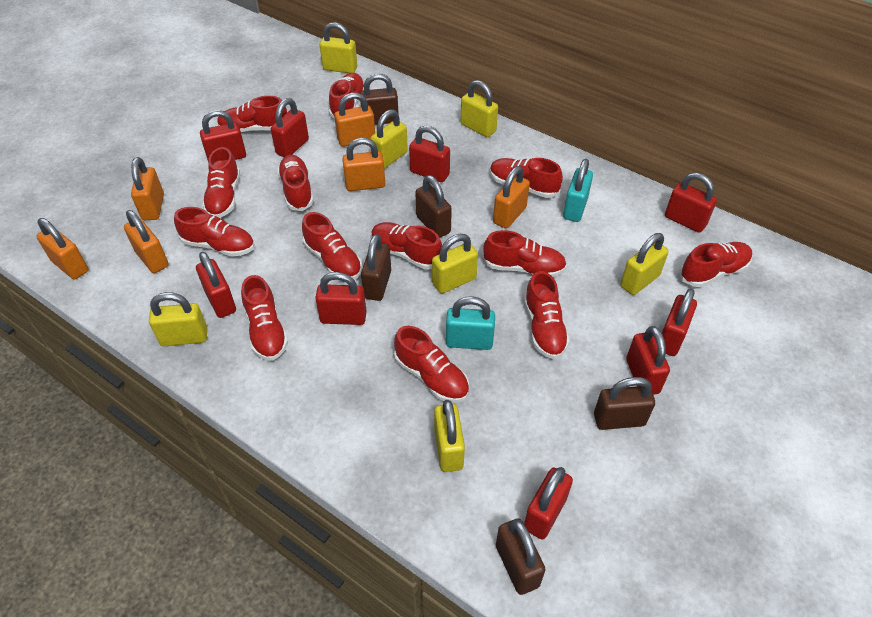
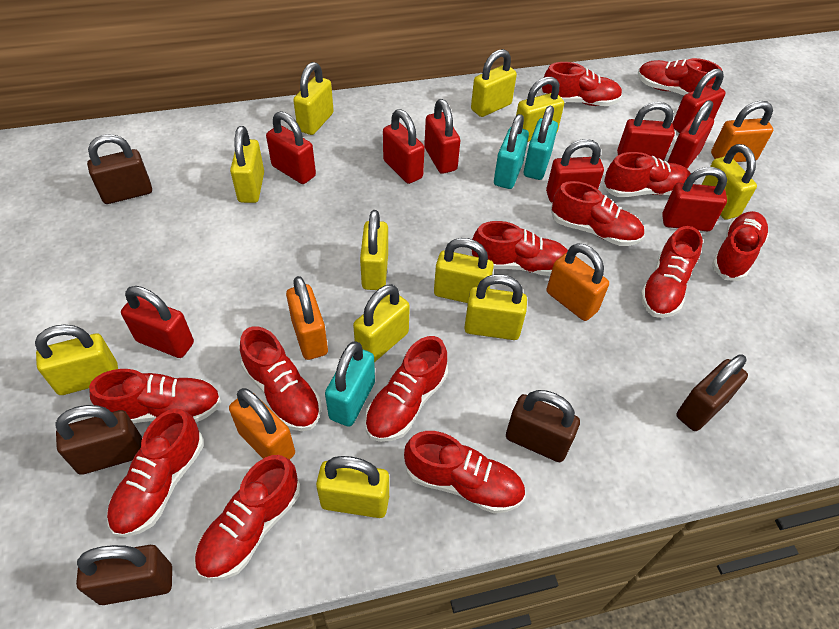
orange padlock: 6 -> 4
turquoise padlock: 2 -> 3
yellow padlock: 7 -> 11

